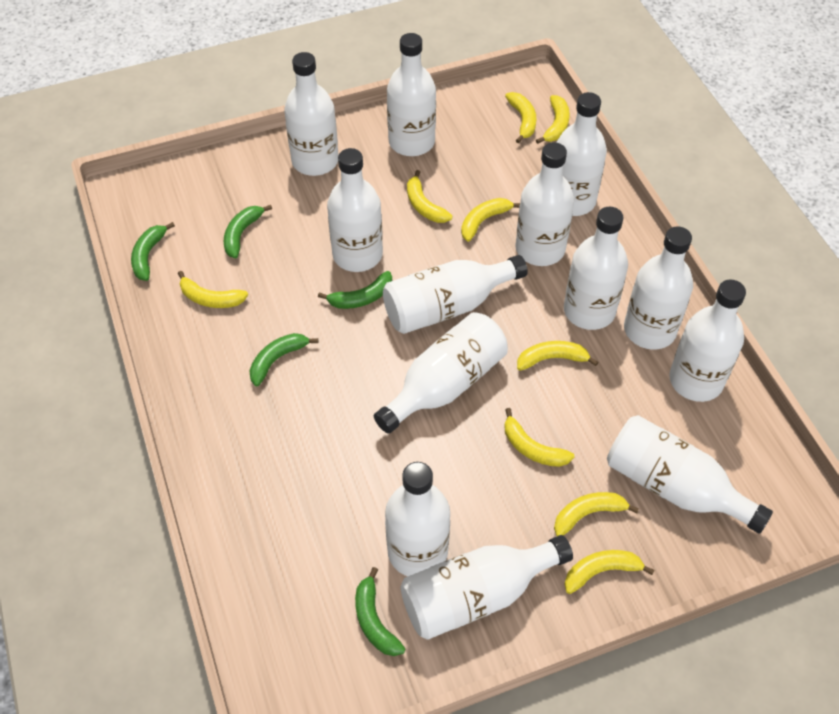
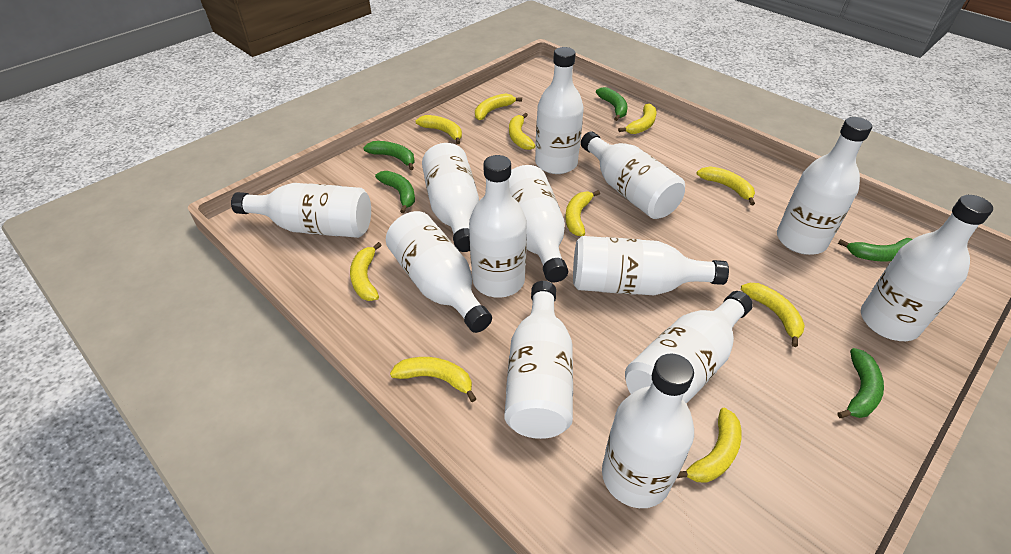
yellow banana: 9 -> 10

